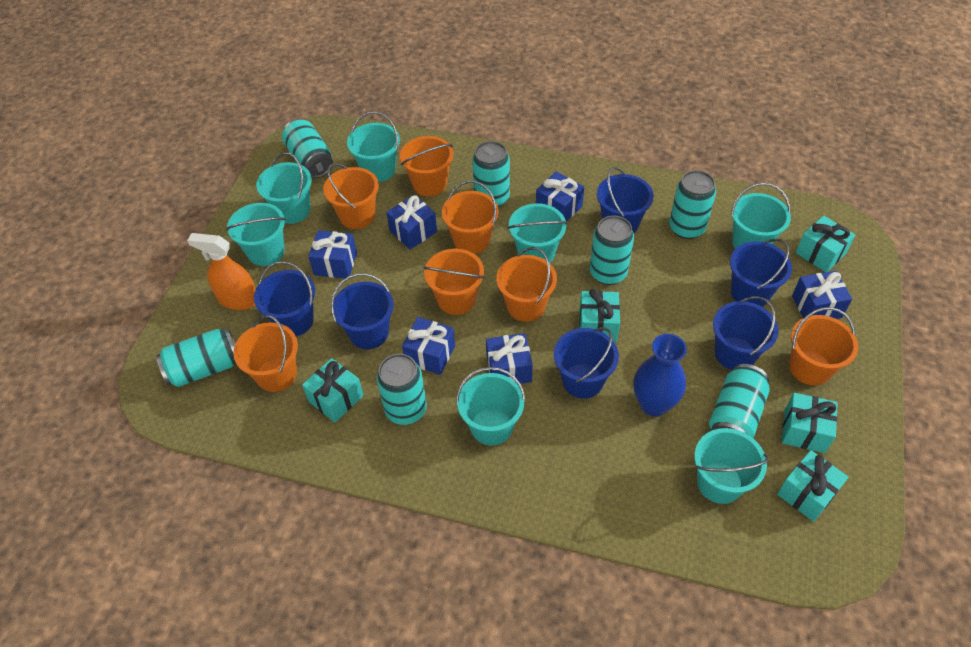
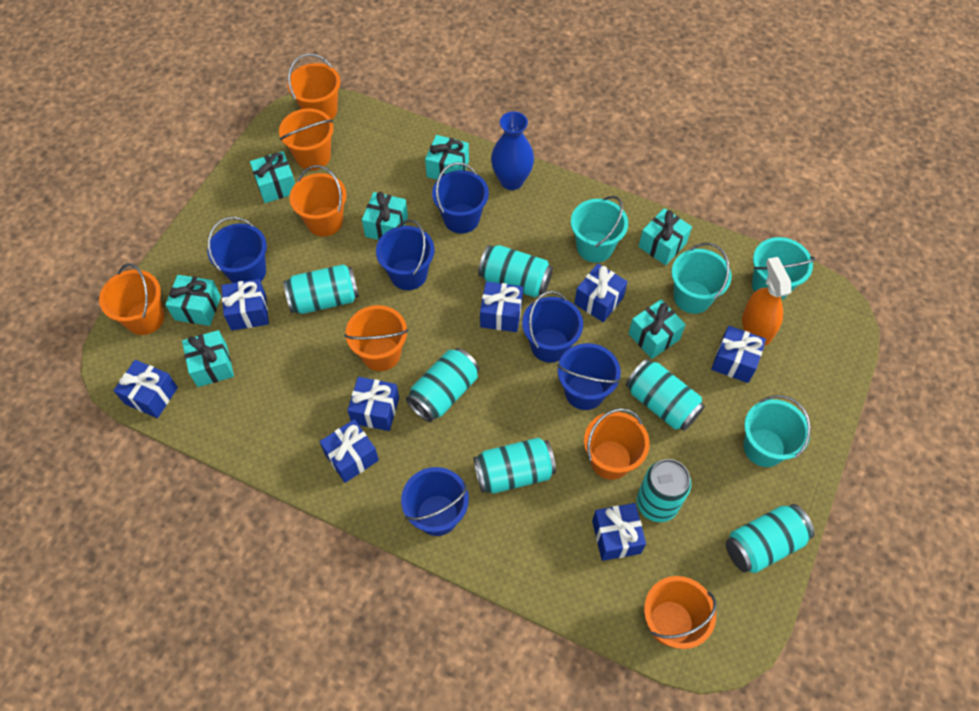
blue gift: 6 -> 8
turquoise bucket: 7 -> 4
turquoise gift: 5 -> 7

